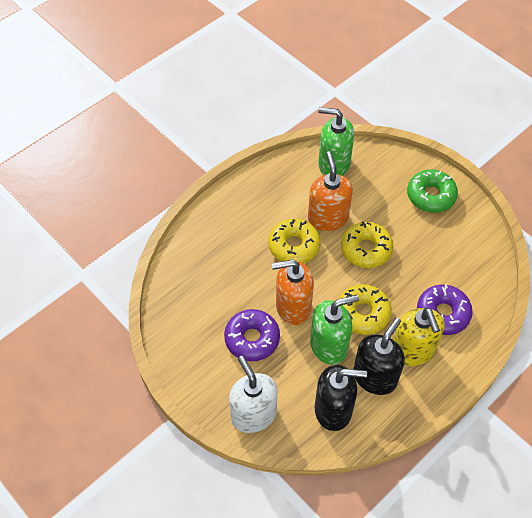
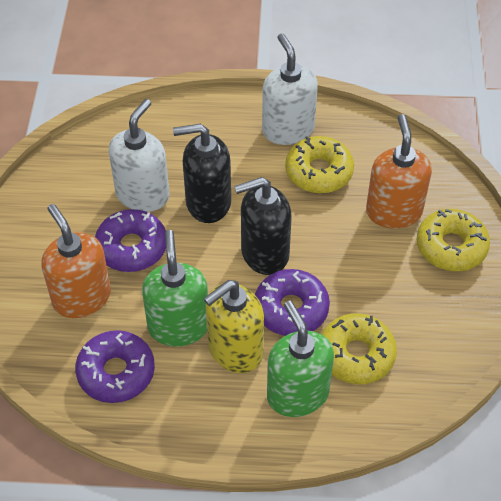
green donut: 1 -> 0
purple donut: 2 -> 3
white soap dispenser: 1 -> 2

